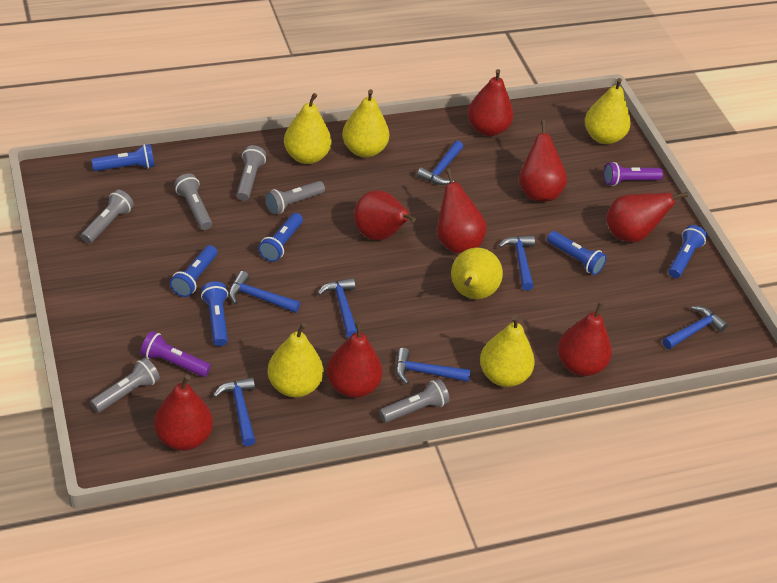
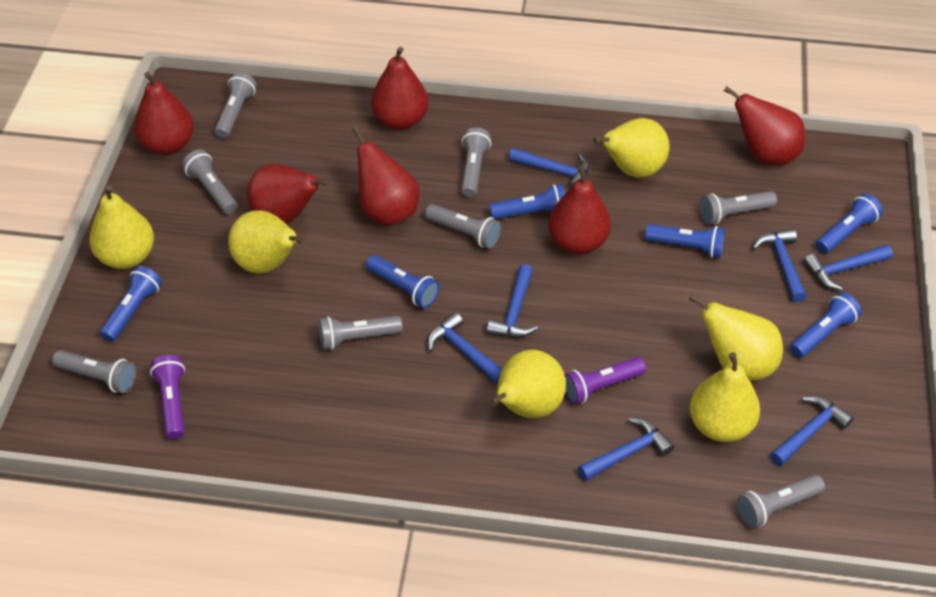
grey flashlight: 6 -> 8
red pear: 8 -> 6

